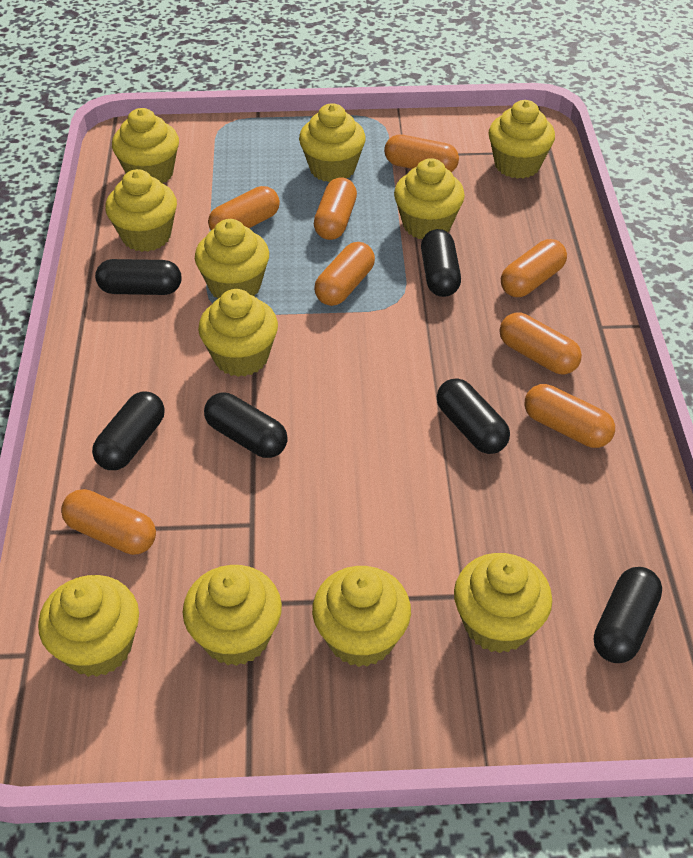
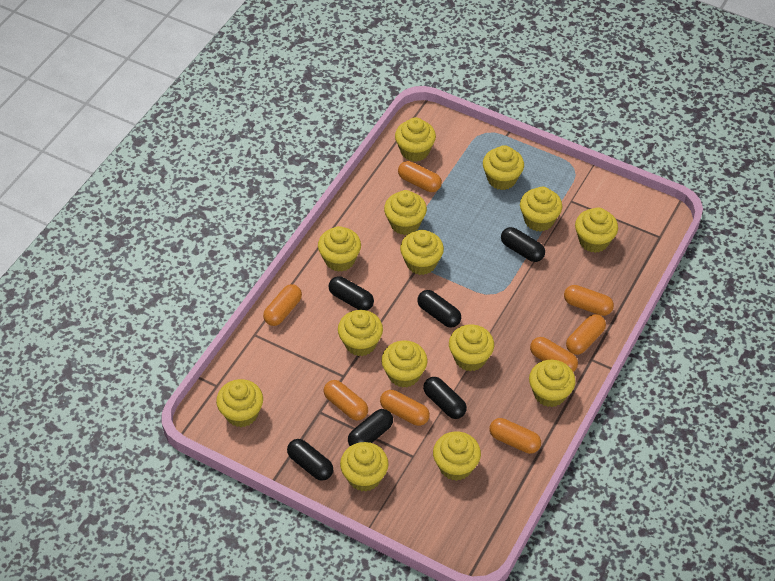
yellow cupcake: 11 -> 14

